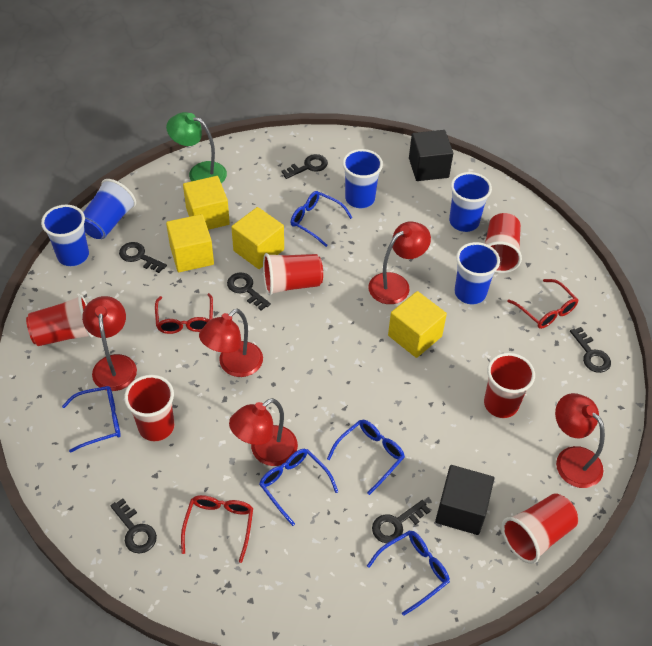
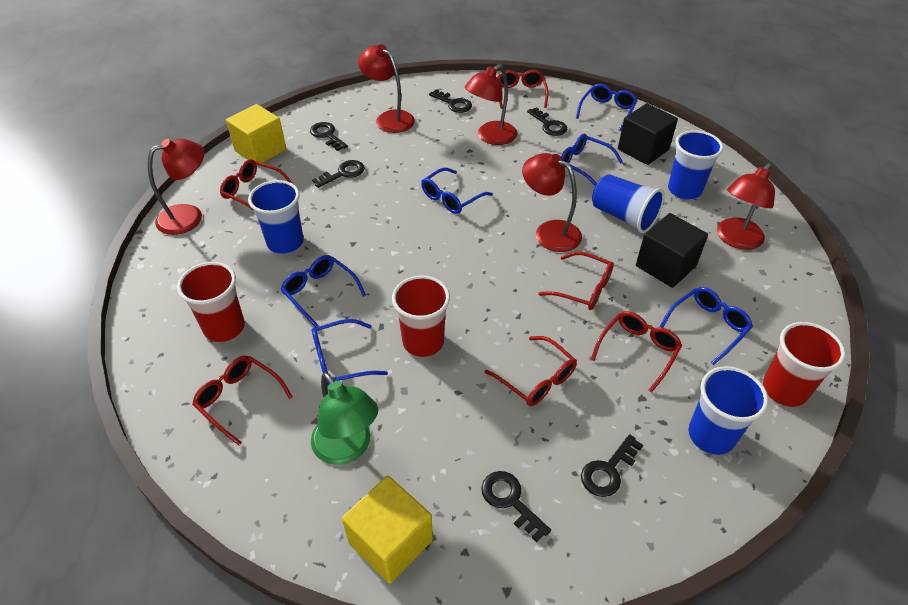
blue cup: 5 -> 4
blue glasses: 5 -> 6
red cup: 6 -> 3
red glasses: 3 -> 6
yellow cube: 4 -> 2

